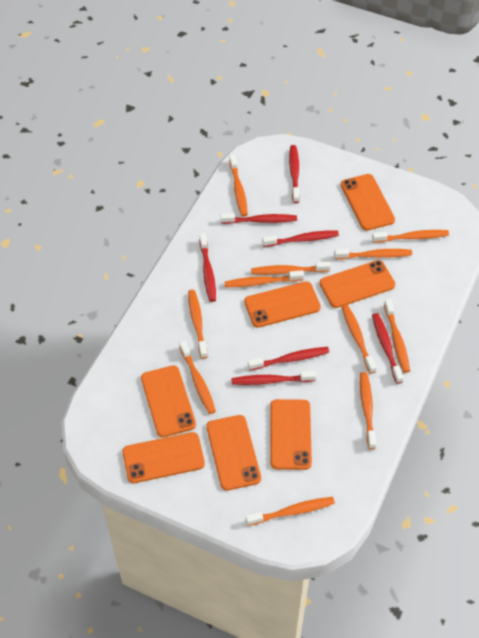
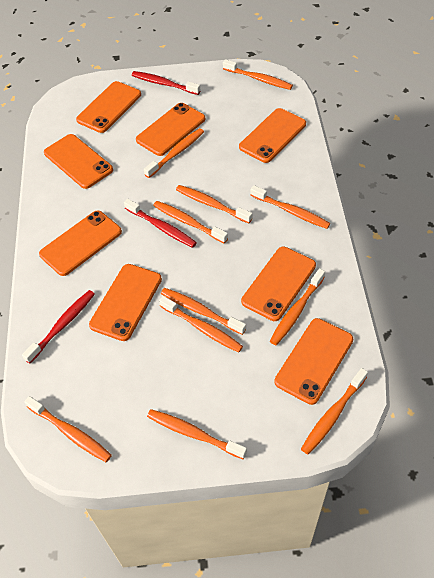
orange phone: 7 -> 8
red toothbrush: 7 -> 3

